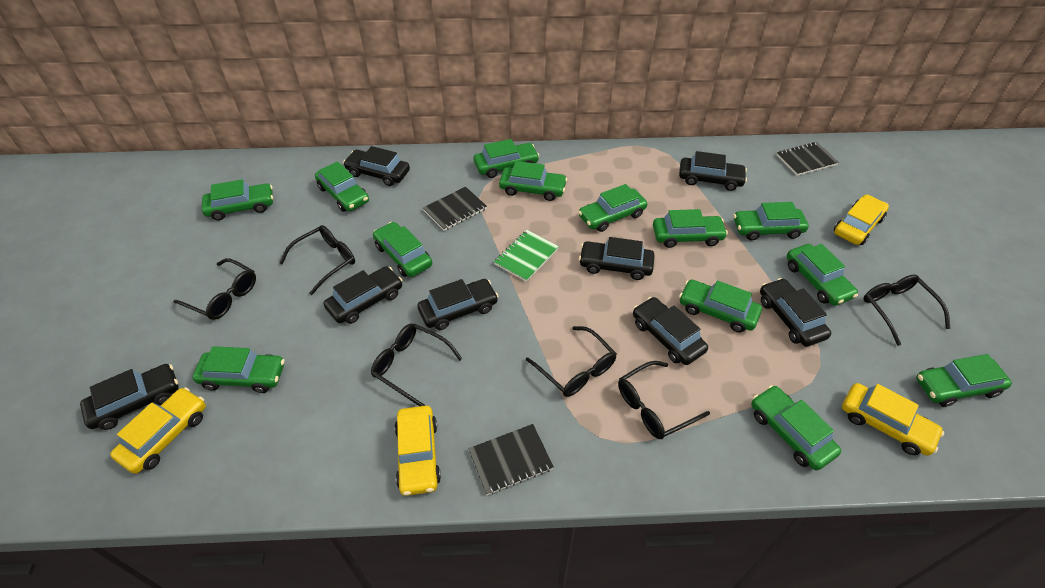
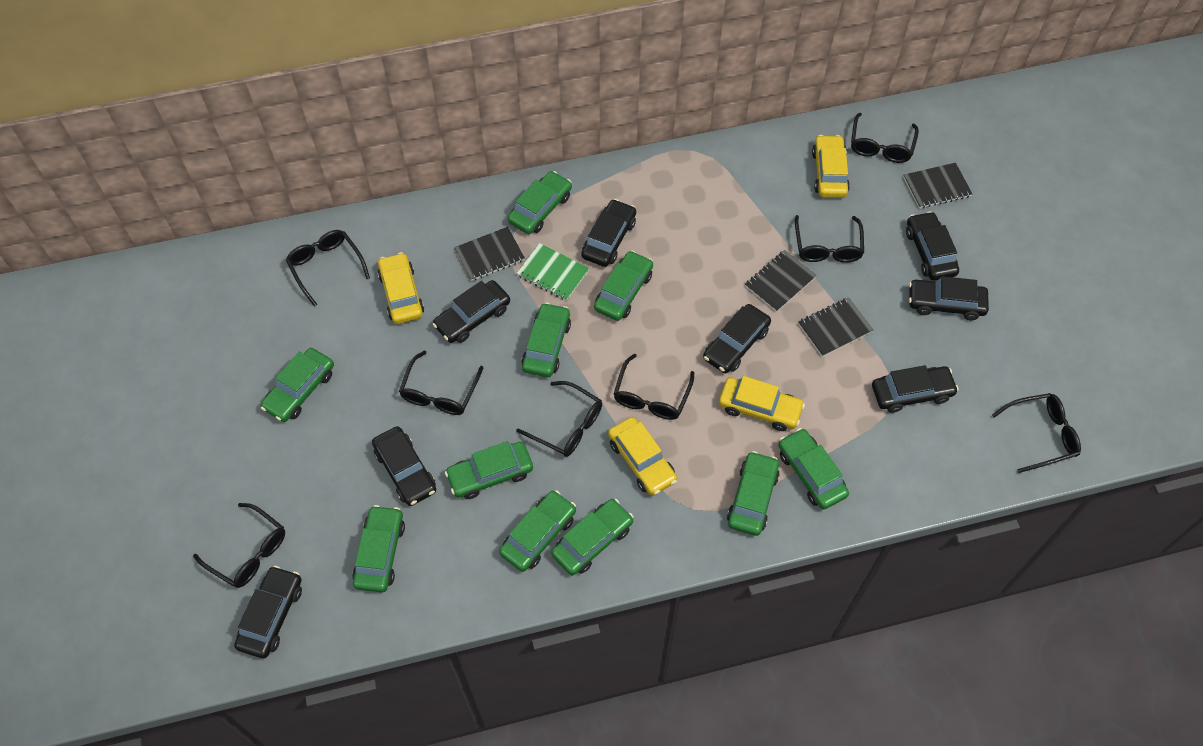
black glasses: 6 -> 8
black notebook: 3 -> 4
green car: 13 -> 10

